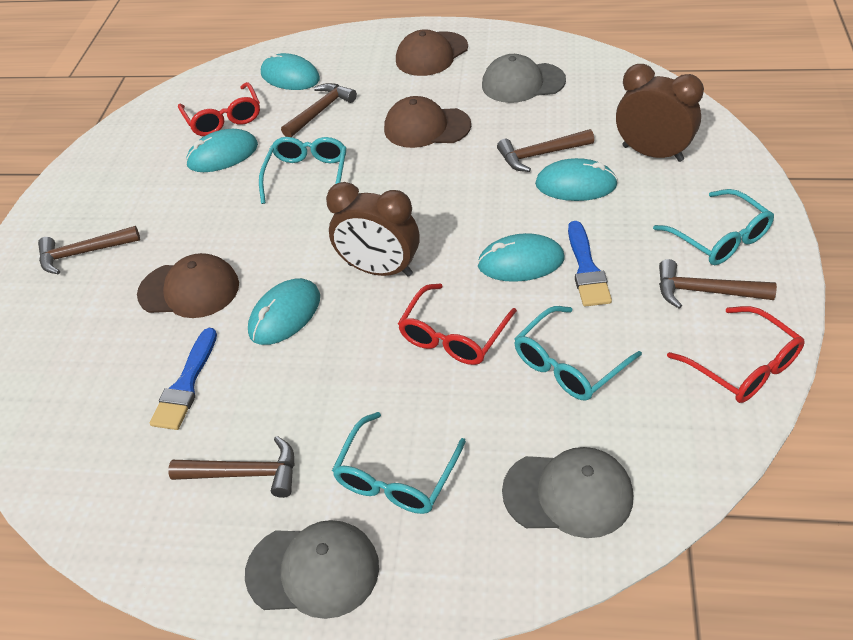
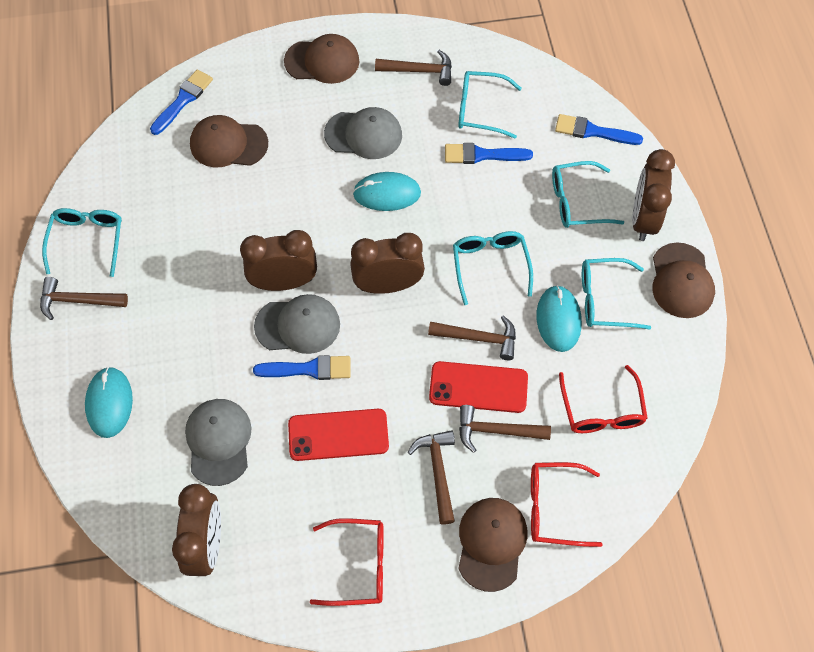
blue brush: 2 -> 4
brown cap: 3 -> 4
brown clock: 2 -> 4
red phone: 0 -> 2
turquoise glasses: 4 -> 5
turquoise mouse: 5 -> 3

